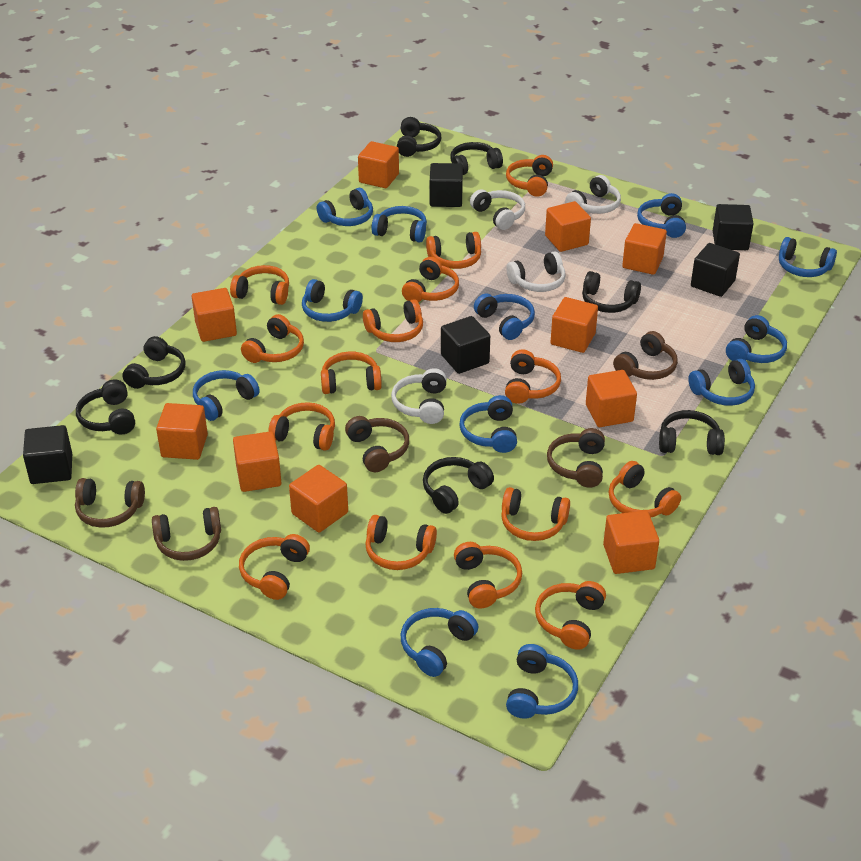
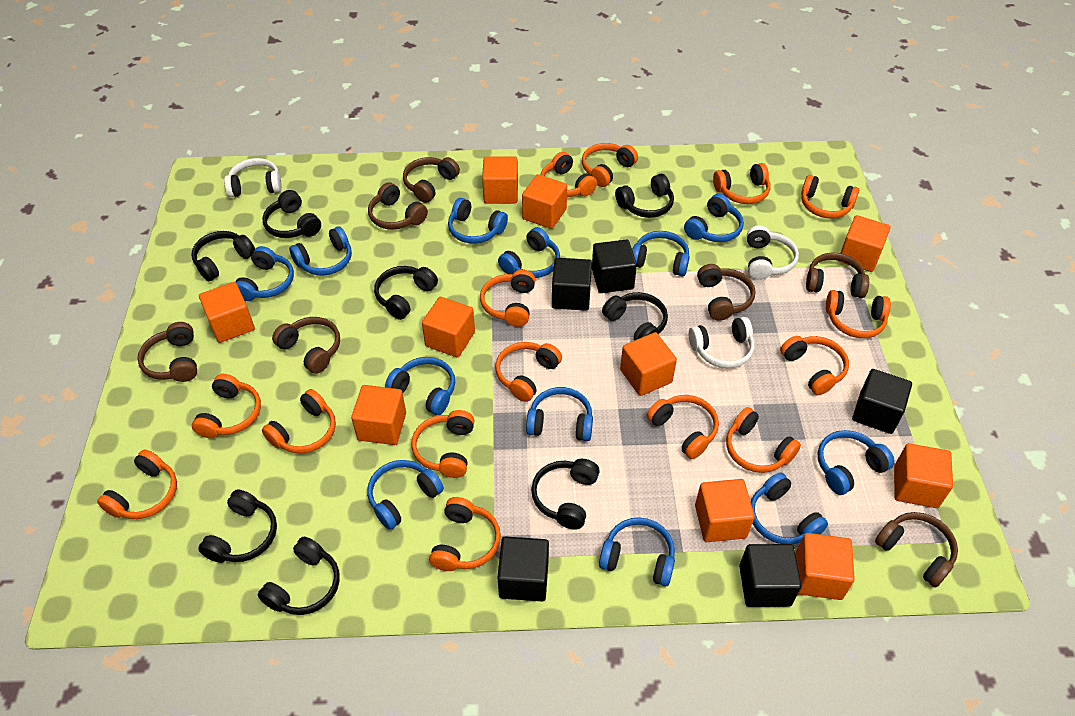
black headphones: 7 -> 8
brown headphones: 5 -> 7
white headphones: 4 -> 3

